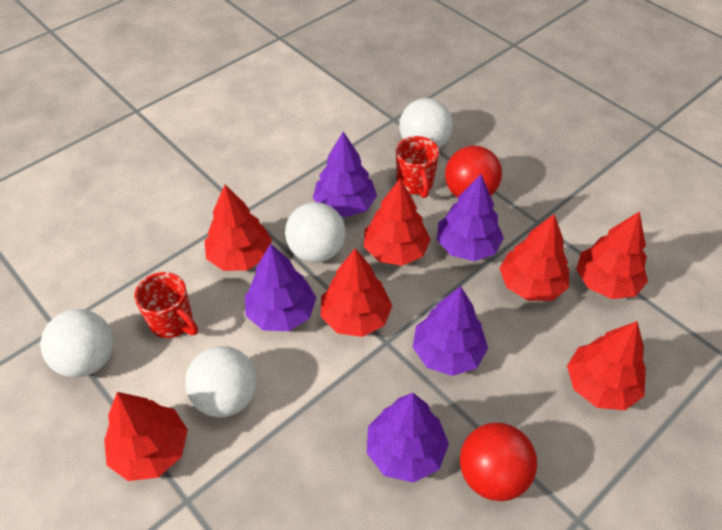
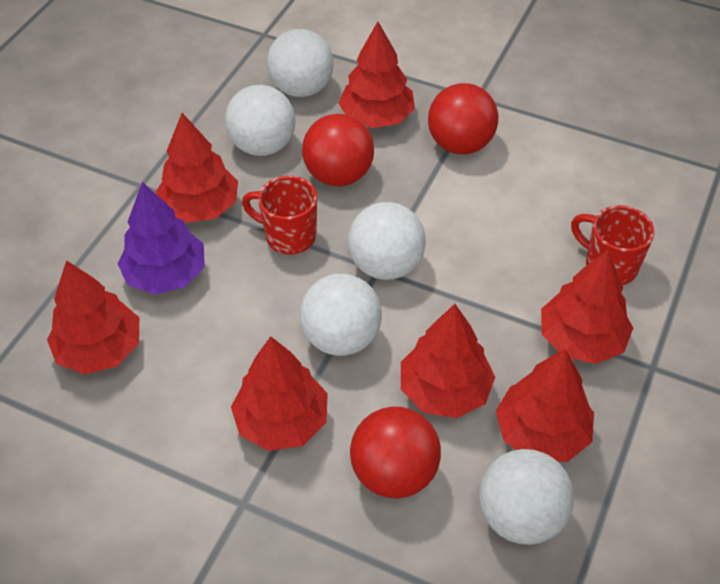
purple tree: 5 -> 1
red ball: 2 -> 3
white ball: 4 -> 5

